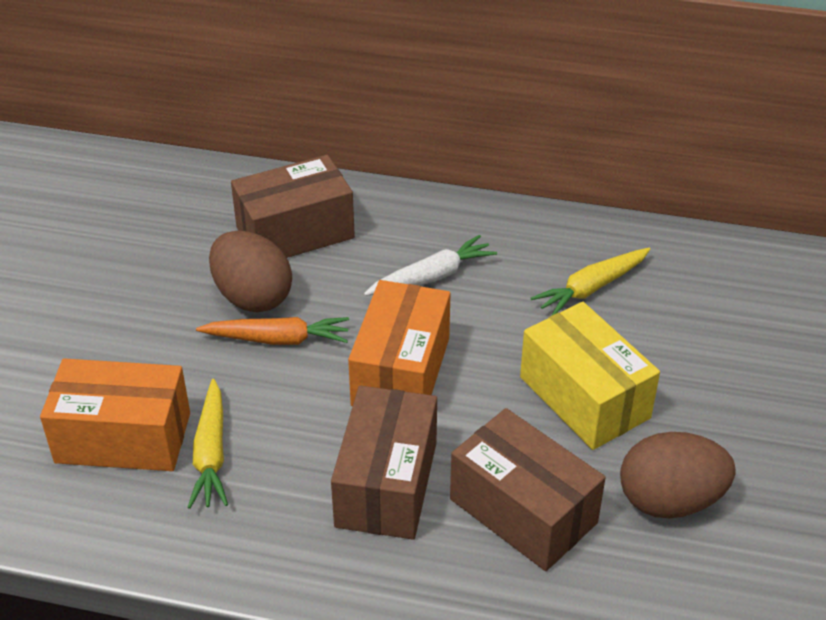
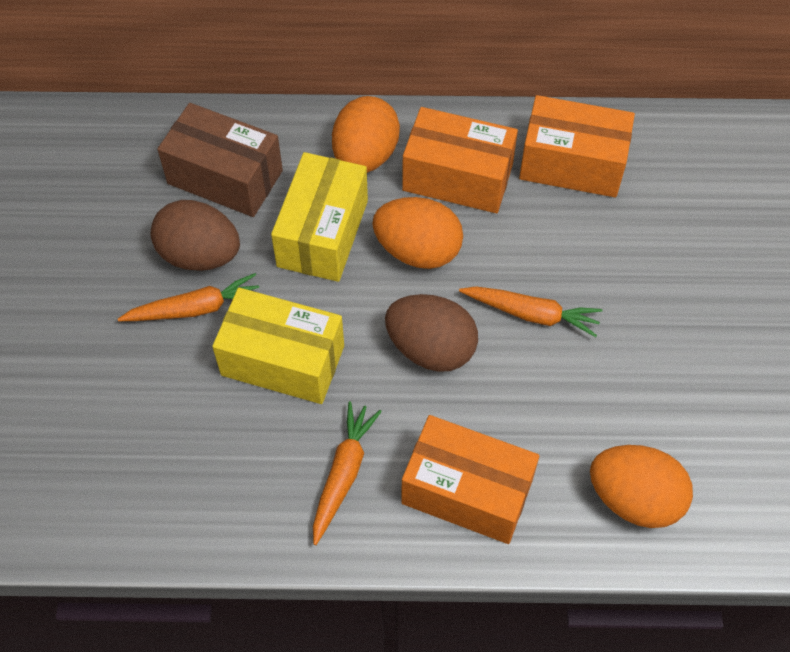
brown box: 3 -> 1
orange box: 2 -> 3
orange carrot: 1 -> 3
orange egg: 0 -> 3
white carrot: 1 -> 0
yellow box: 1 -> 2
yellow carrot: 2 -> 0

